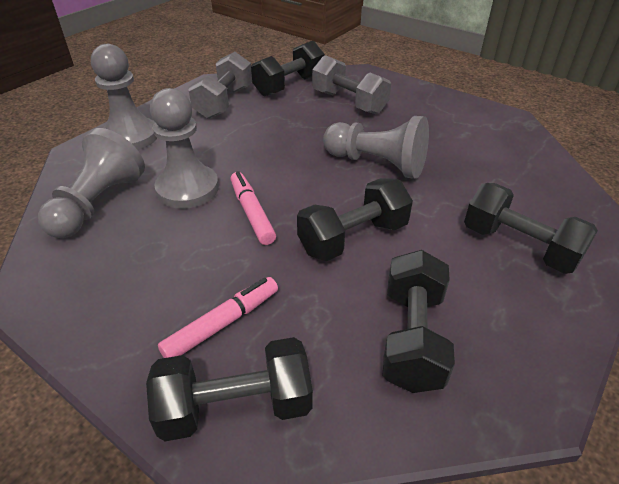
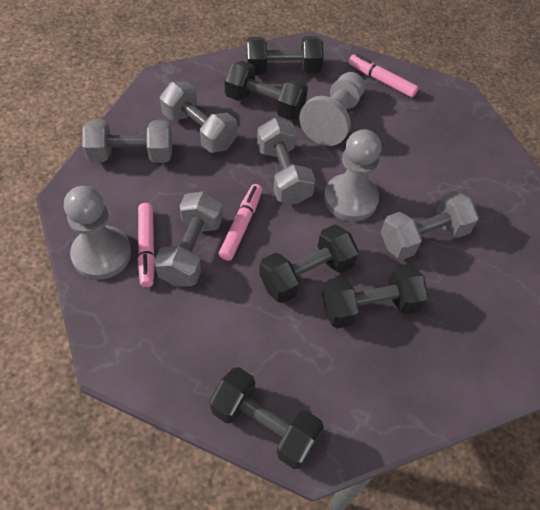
grey dumbbell: 2 -> 5
grey pawn: 4 -> 3
pink marker: 2 -> 3

